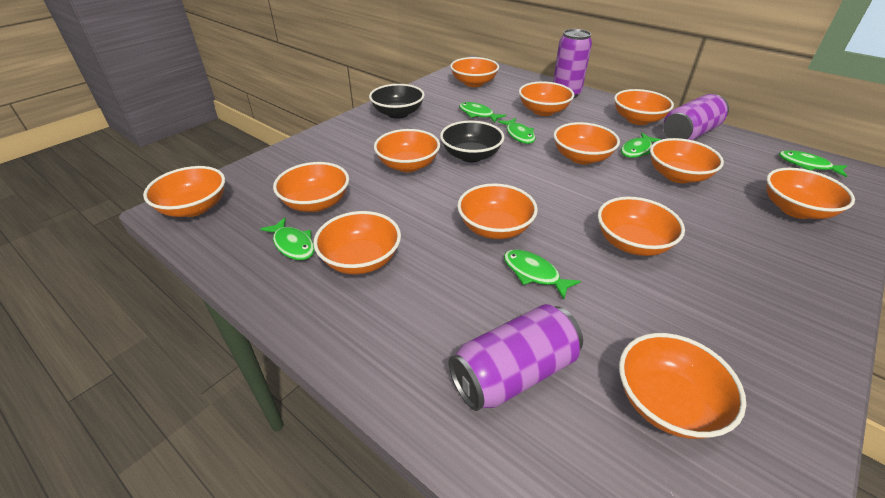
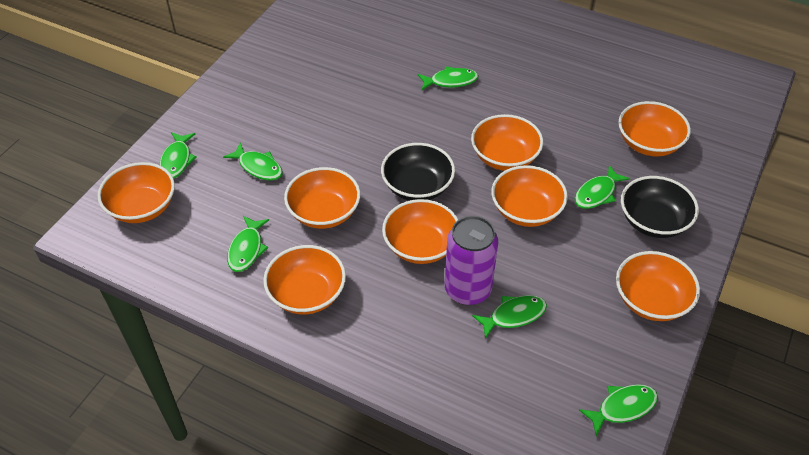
green fish: 6 -> 7
orange bowl: 13 -> 8
purple can: 3 -> 1

